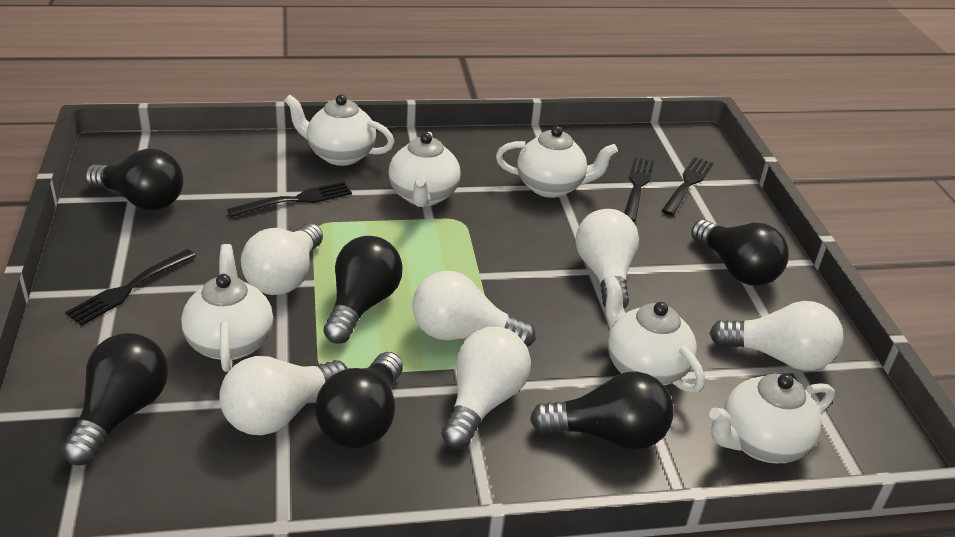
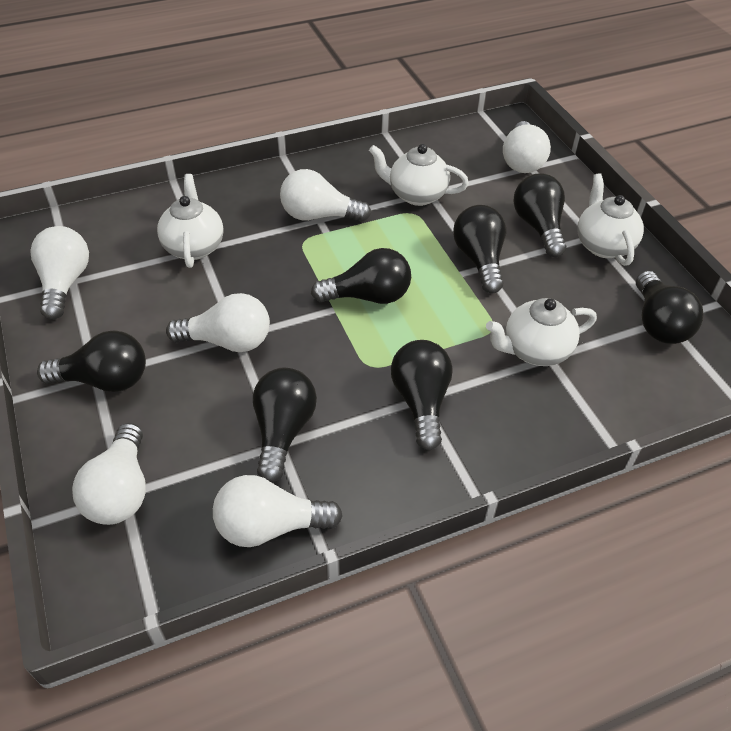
black fork: 4 -> 0
black light bulb: 6 -> 7
white teapot: 6 -> 4

